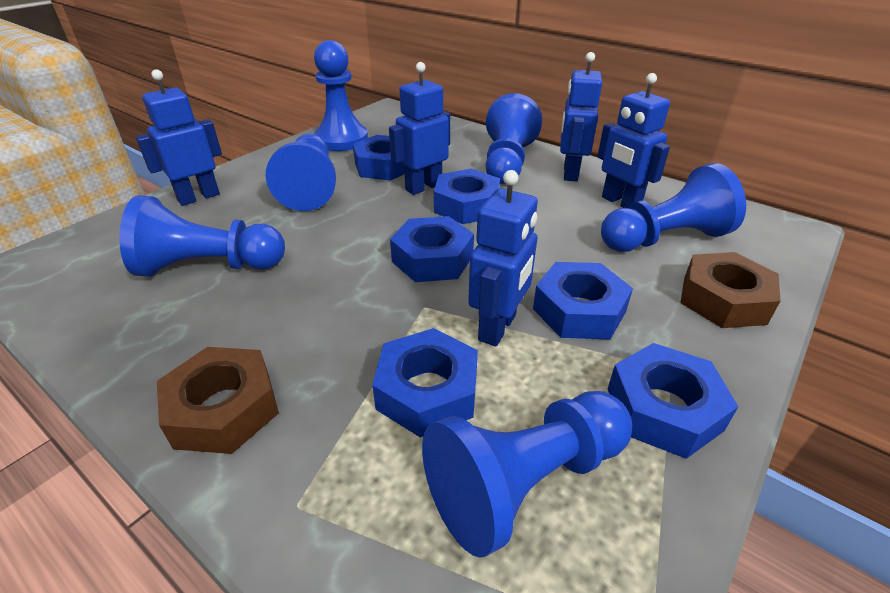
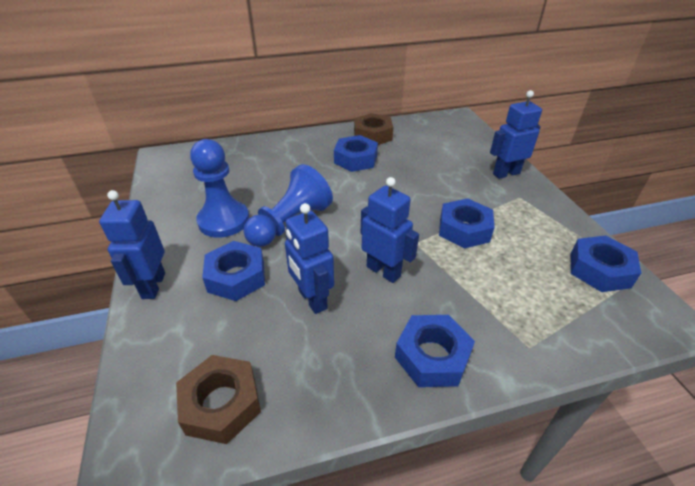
blue nut: 6 -> 5
blue pawn: 6 -> 2
blue robot: 5 -> 4

